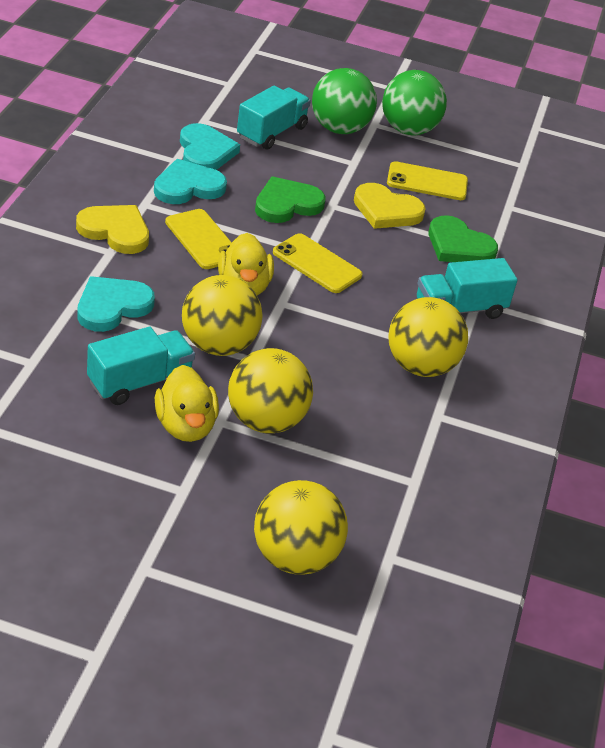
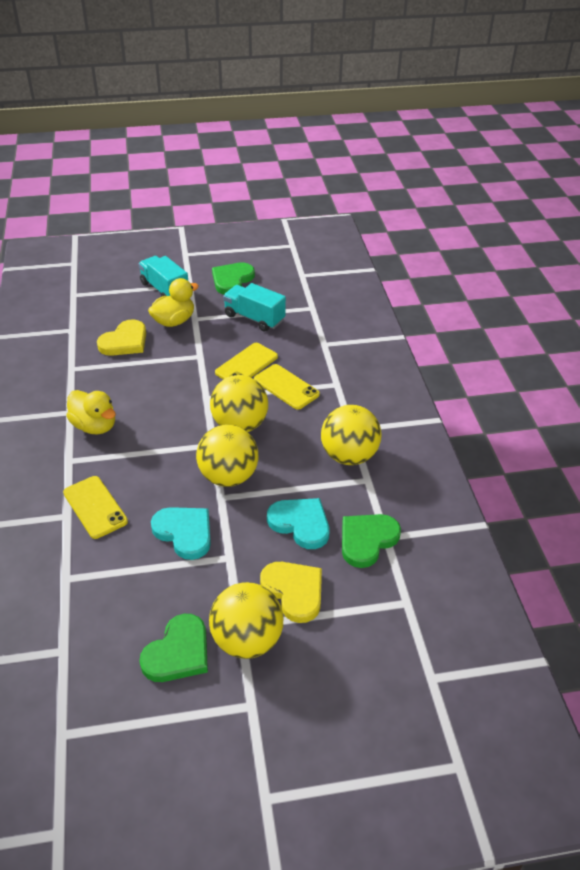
green ball: 2 -> 0
green heart: 2 -> 3
turquoise heart: 3 -> 2
turquoise truck: 3 -> 2

